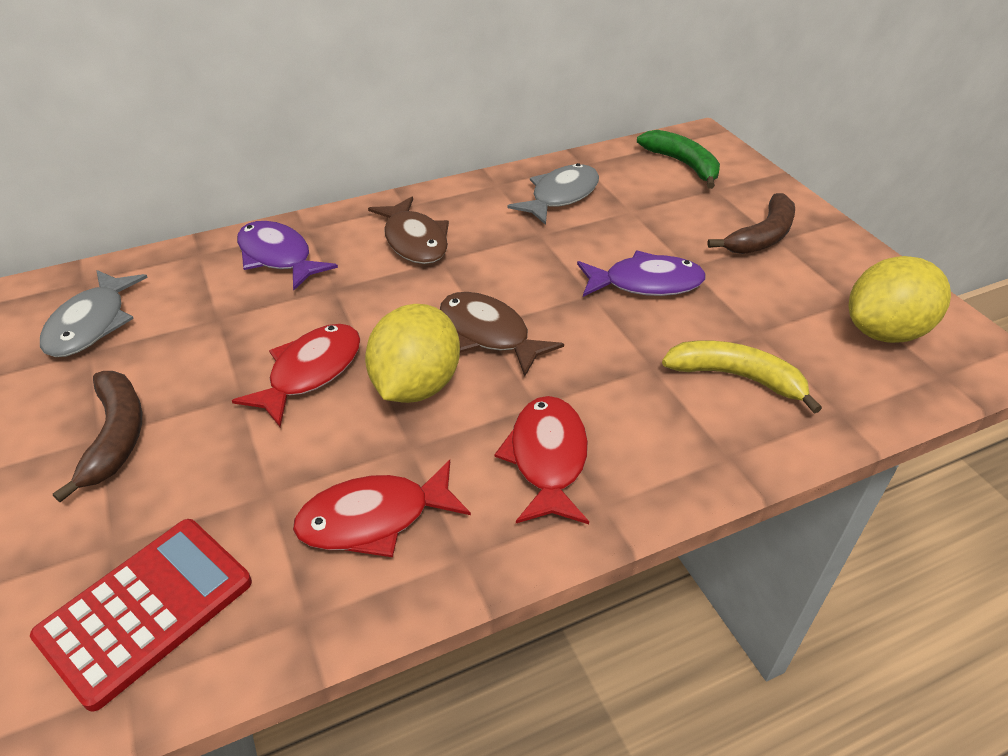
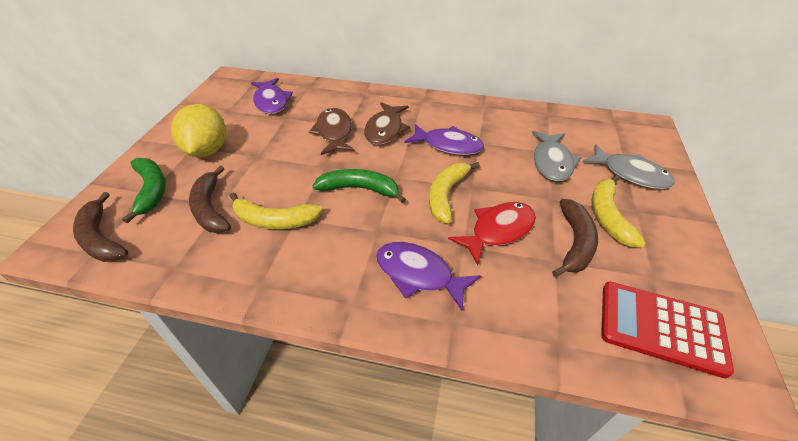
brown banana: 2 -> 3
green banana: 1 -> 2
purple fish: 2 -> 3
red fish: 3 -> 1
yellow banana: 1 -> 3
yellow lemon: 2 -> 1

